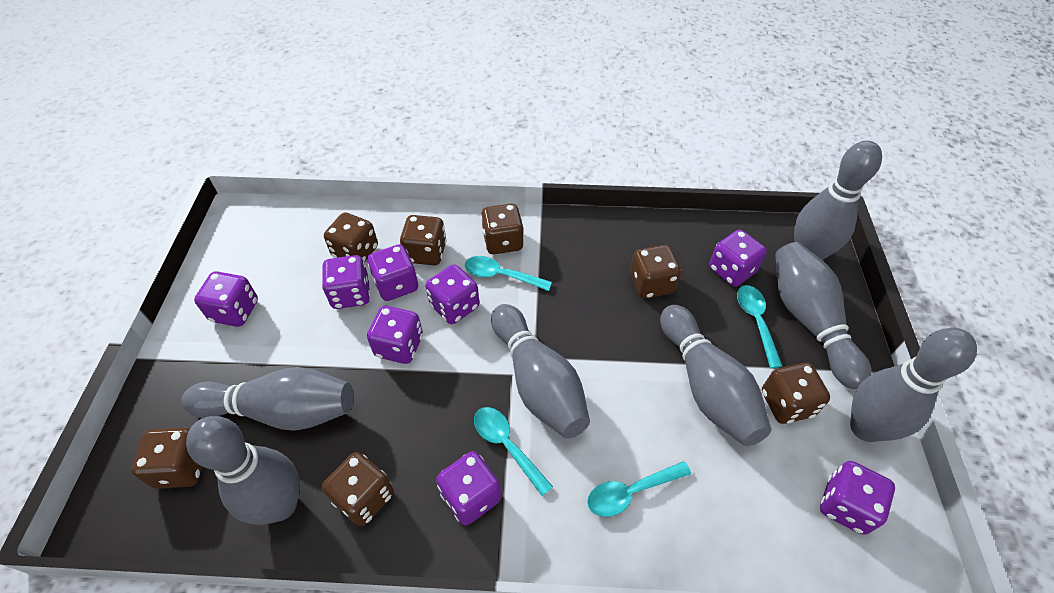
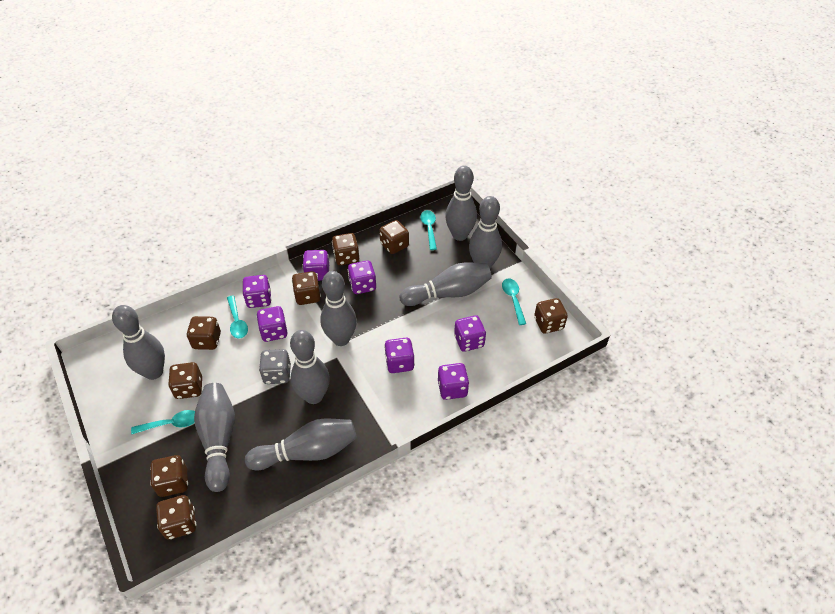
brown dice: 7 -> 8
grey bowling pin: 7 -> 8
grey dice: 0 -> 1
purple dice: 8 -> 7

